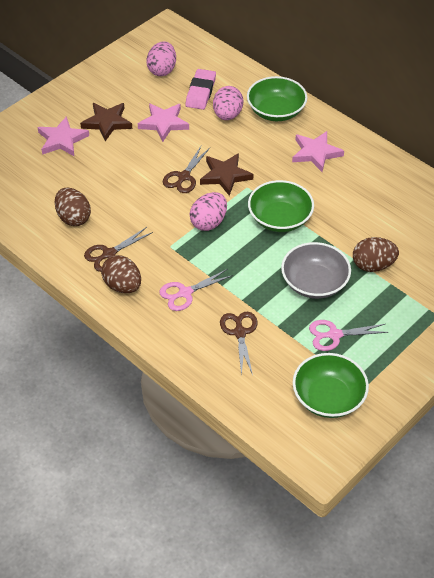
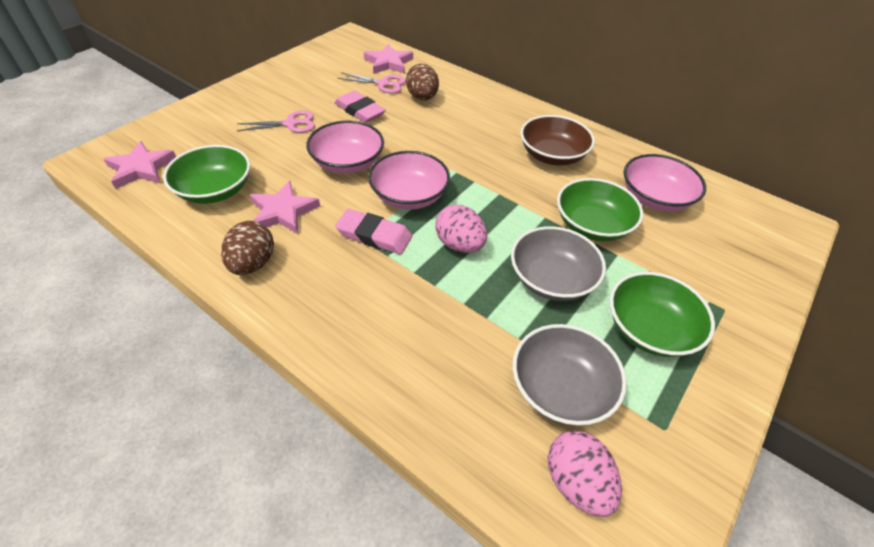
brown bowl: 0 -> 1
brown egg: 3 -> 2
brown scissors: 3 -> 0
brown star: 2 -> 0
grey bowl: 1 -> 2
pink bowl: 0 -> 3
pink egg: 3 -> 2
pink eraser: 1 -> 2

